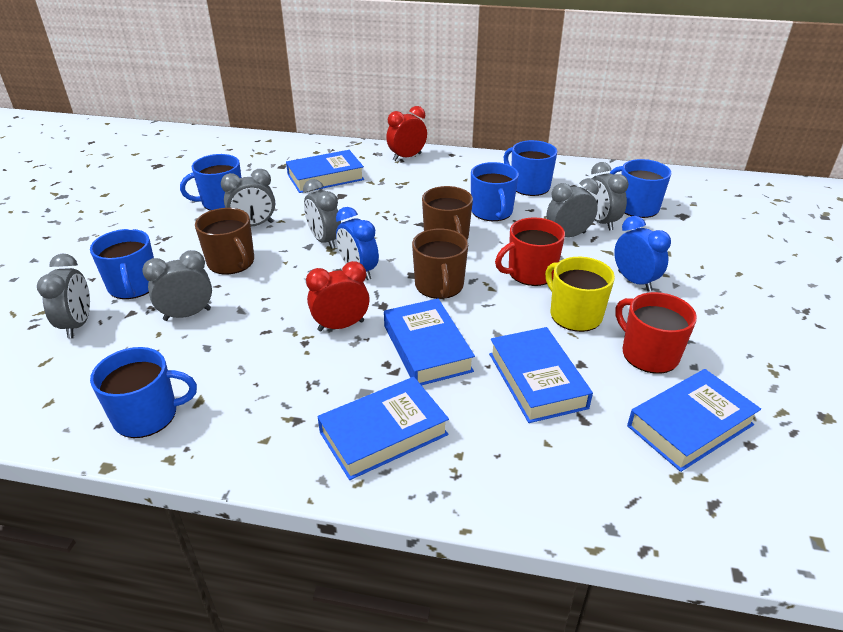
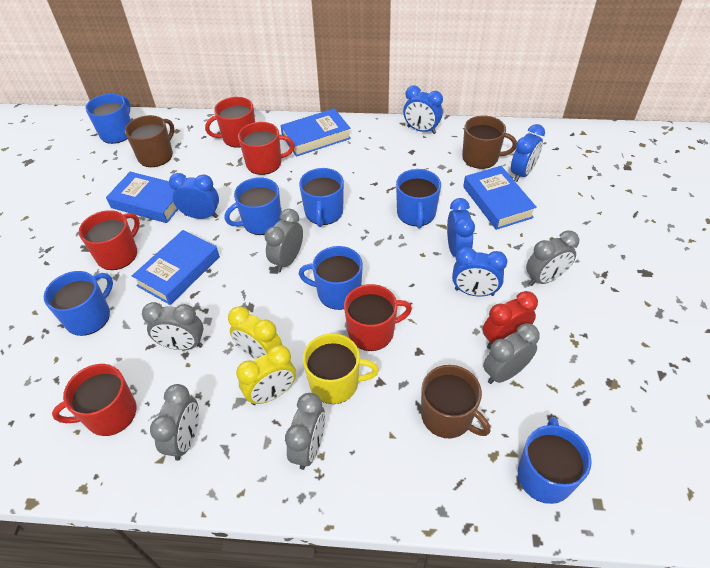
blue book: 5 -> 4
blue clock: 2 -> 5
blue mug: 6 -> 7
red clock: 2 -> 1
red mug: 2 -> 5
yellow clock: 0 -> 2

